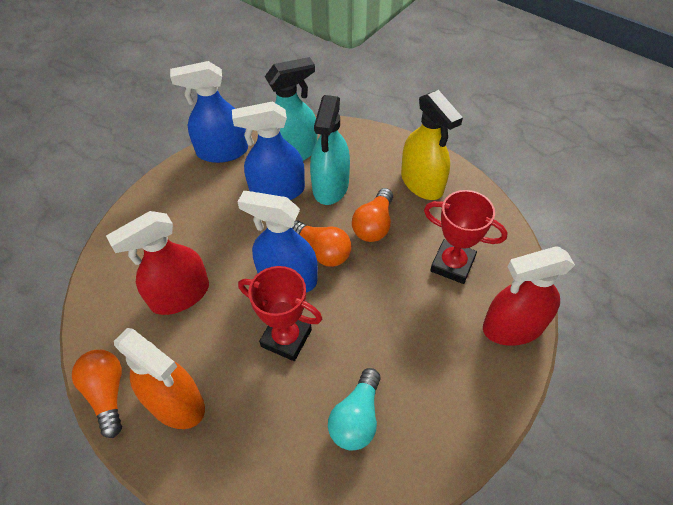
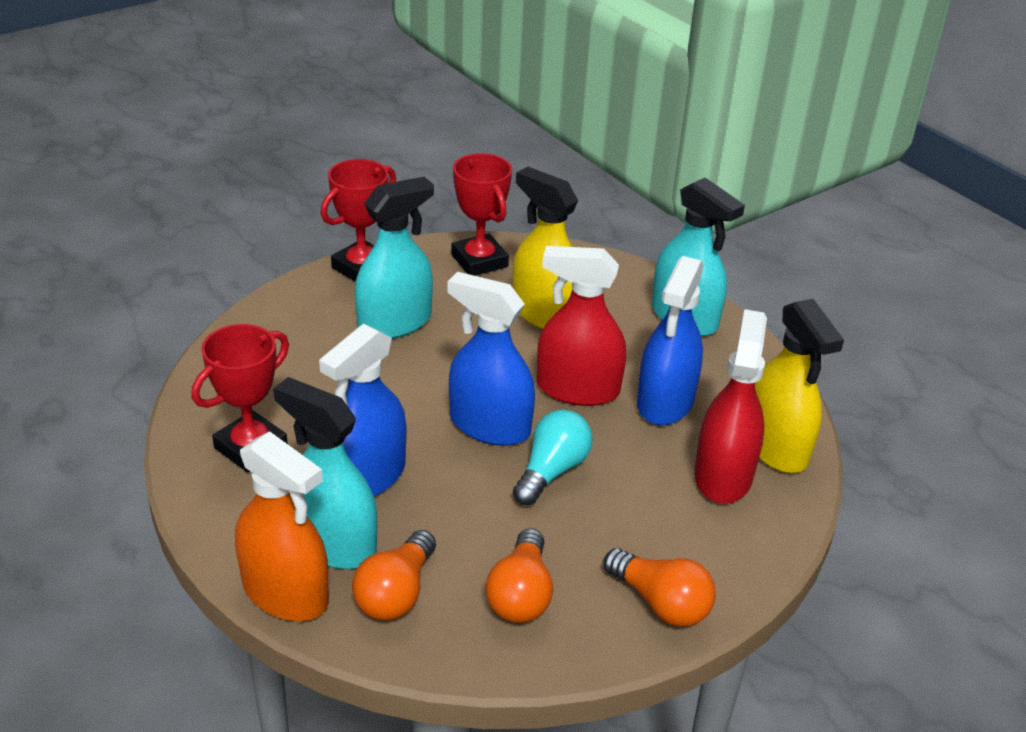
red trophy: 2 -> 3
turquoise spray bottle: 2 -> 3
yellow spray bottle: 1 -> 2

